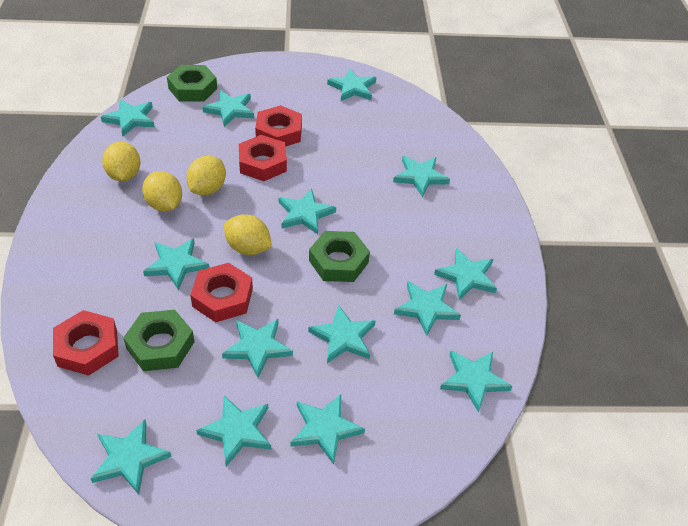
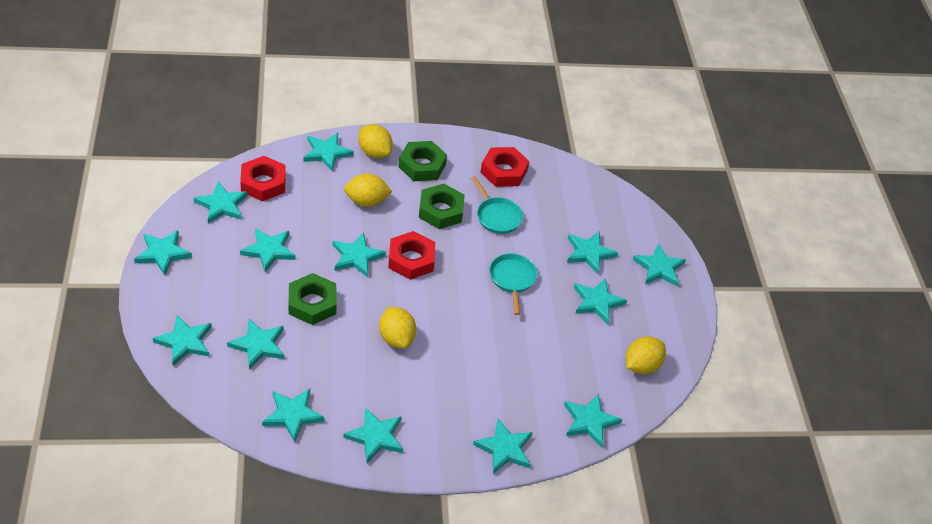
red nut: 4 -> 3
turquoise pan: 0 -> 2

